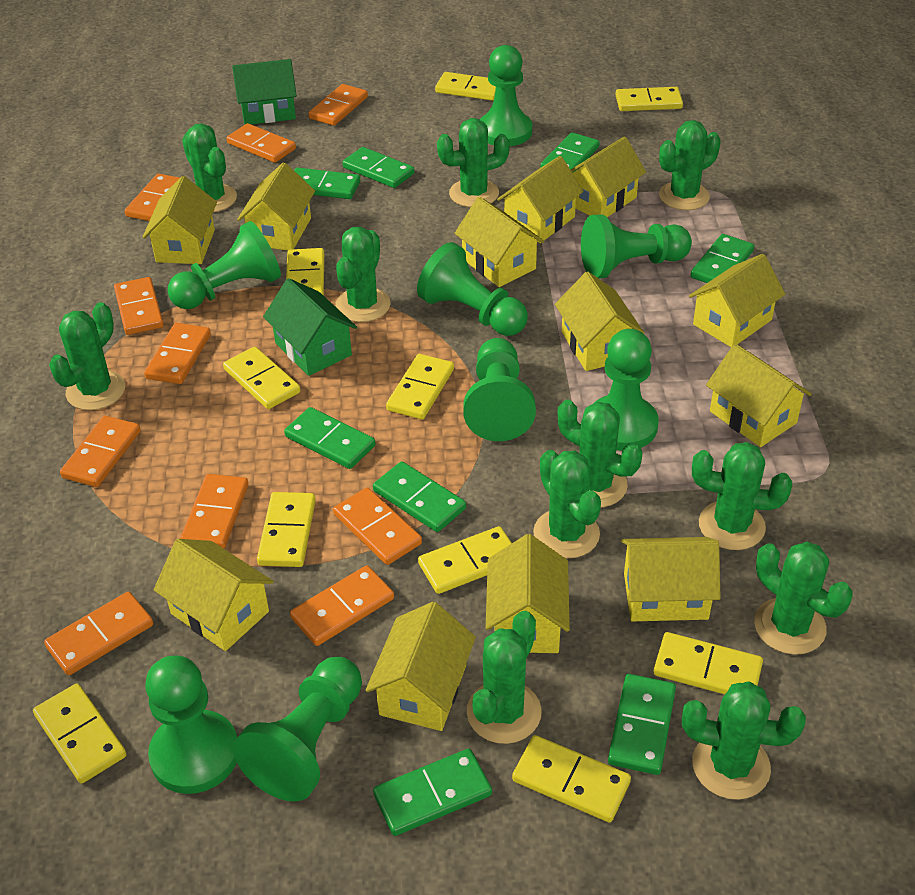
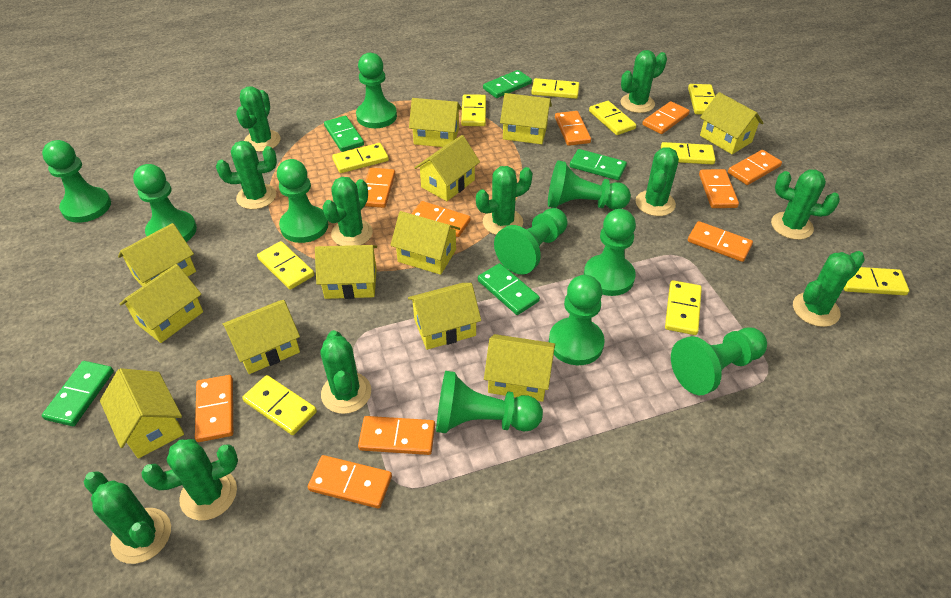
green domino: 8 -> 5
green house: 2 -> 0
green pawn: 8 -> 10

